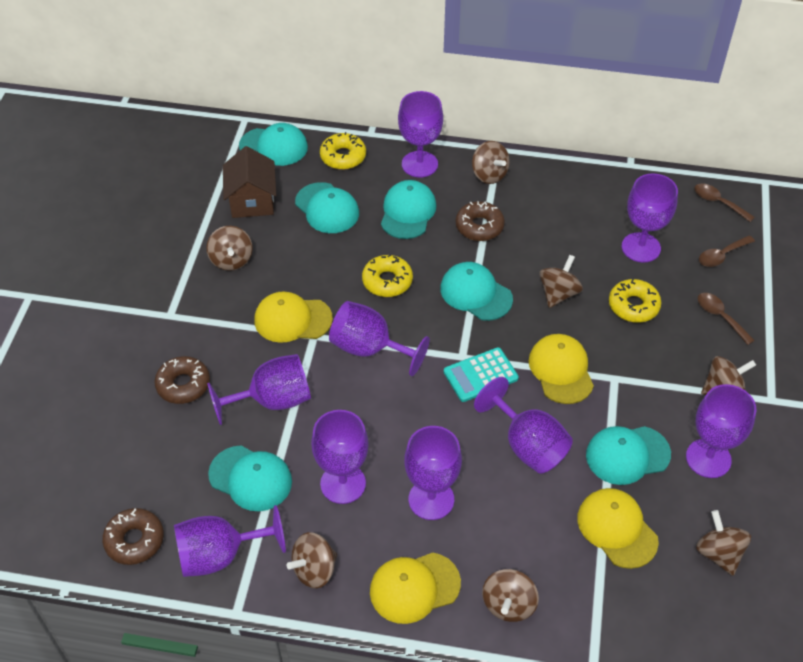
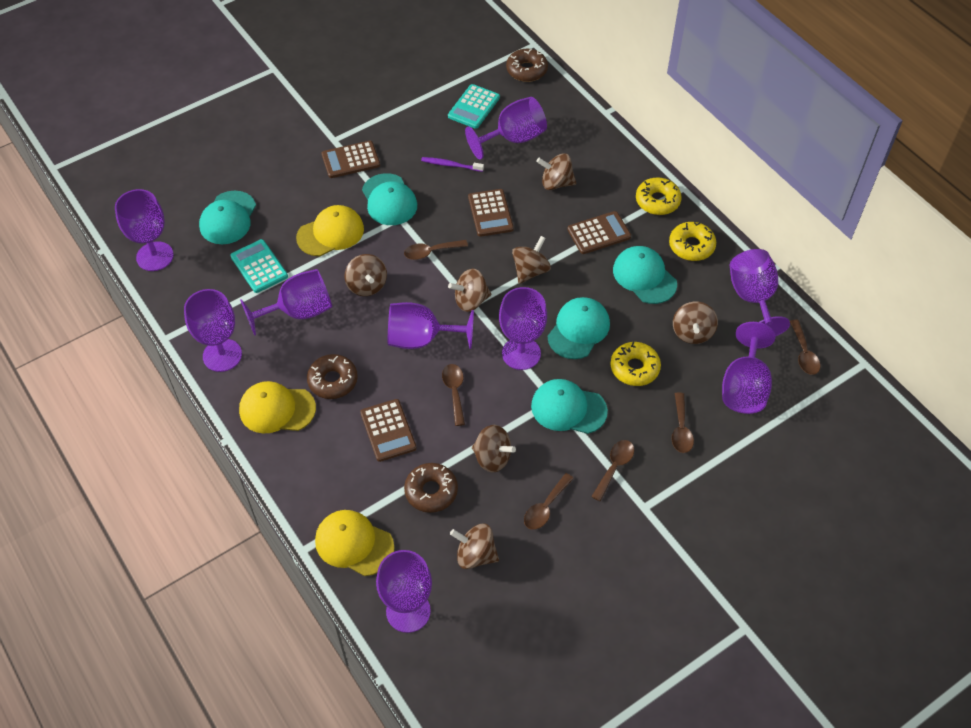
brown calculator: 0 -> 4
brown house: 1 -> 0
brown spoon: 3 -> 6
purple toothbrush: 0 -> 1
turquoise calculator: 1 -> 2
turquoise cap: 6 -> 5
yellow cap: 4 -> 3

